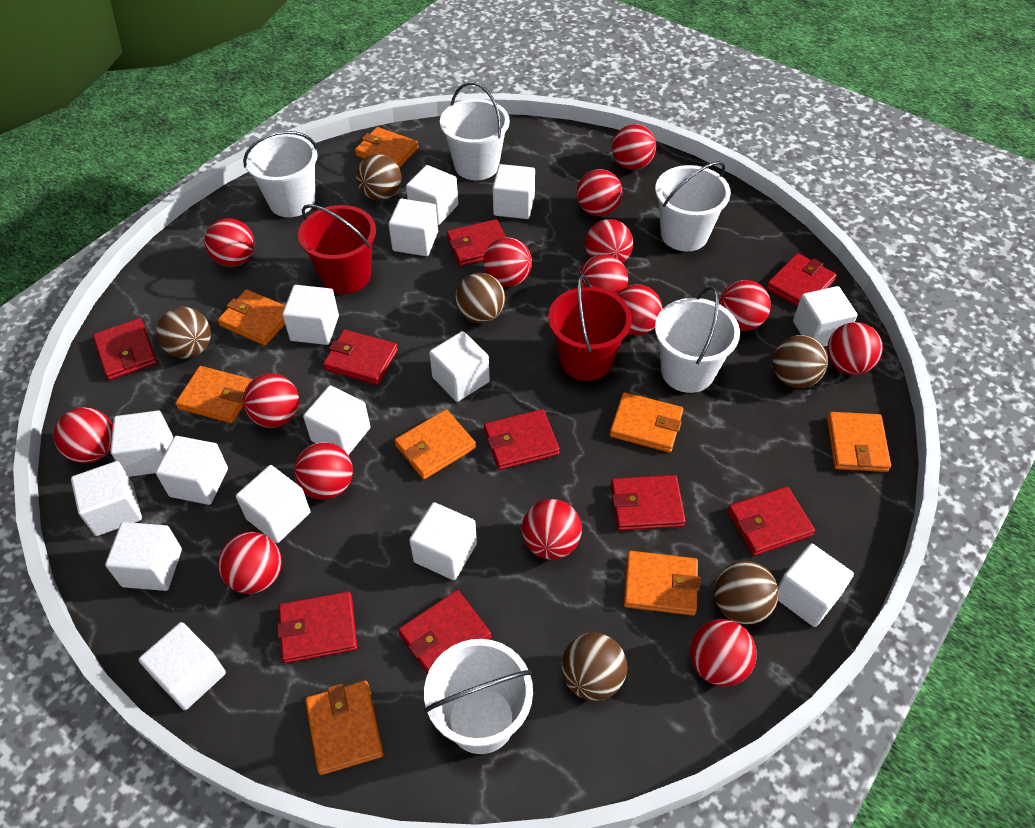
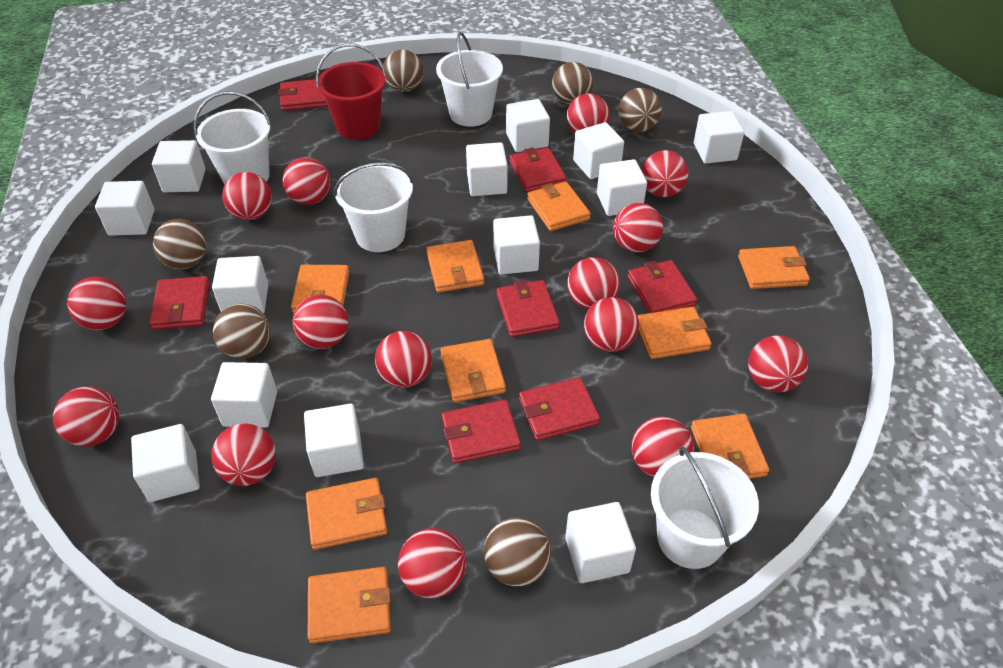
orange wallet: 8 -> 9
red bucket: 2 -> 1
red wallet: 9 -> 7
white bucket: 5 -> 4
white cube: 15 -> 13

